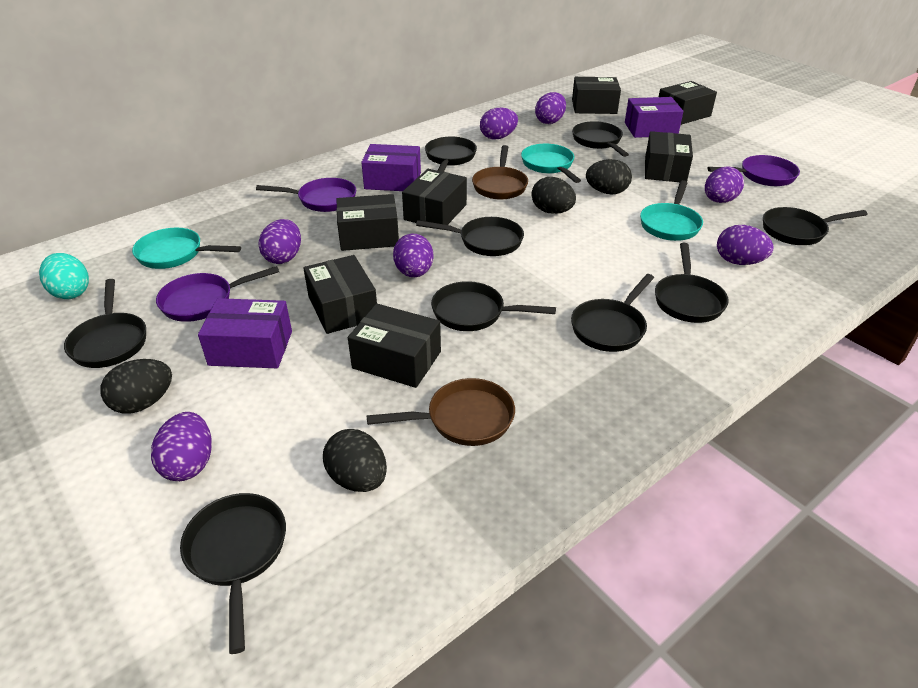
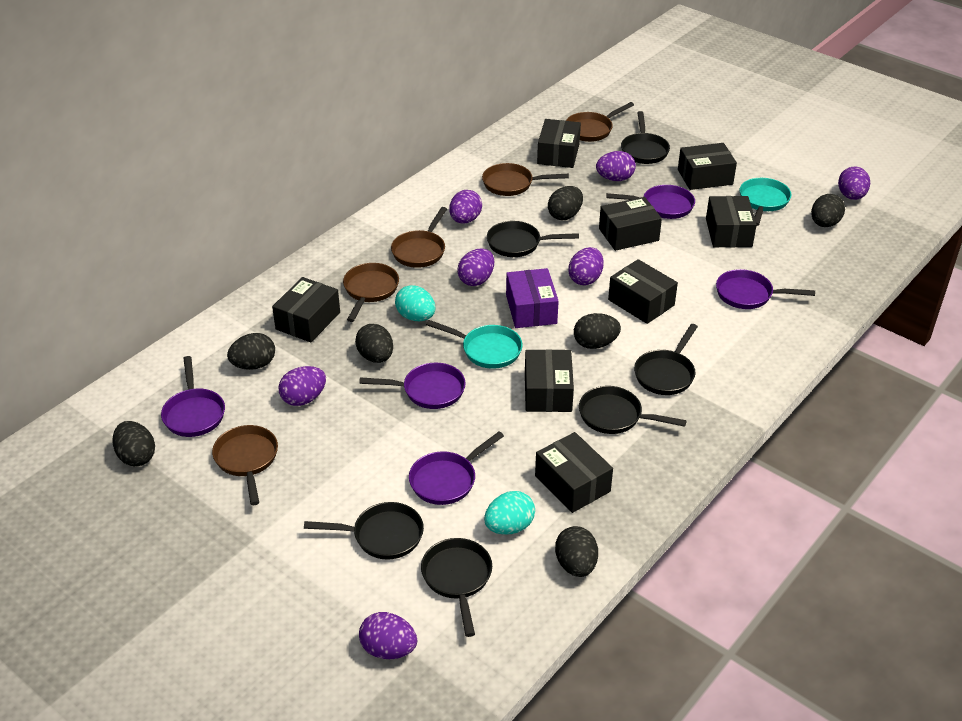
black box: 7 -> 8
black egg: 4 -> 7
black pan: 9 -> 6
brown pan: 2 -> 5
purple box: 3 -> 1
purple pan: 3 -> 5
turquoise egg: 1 -> 2
turquoise pan: 3 -> 2

